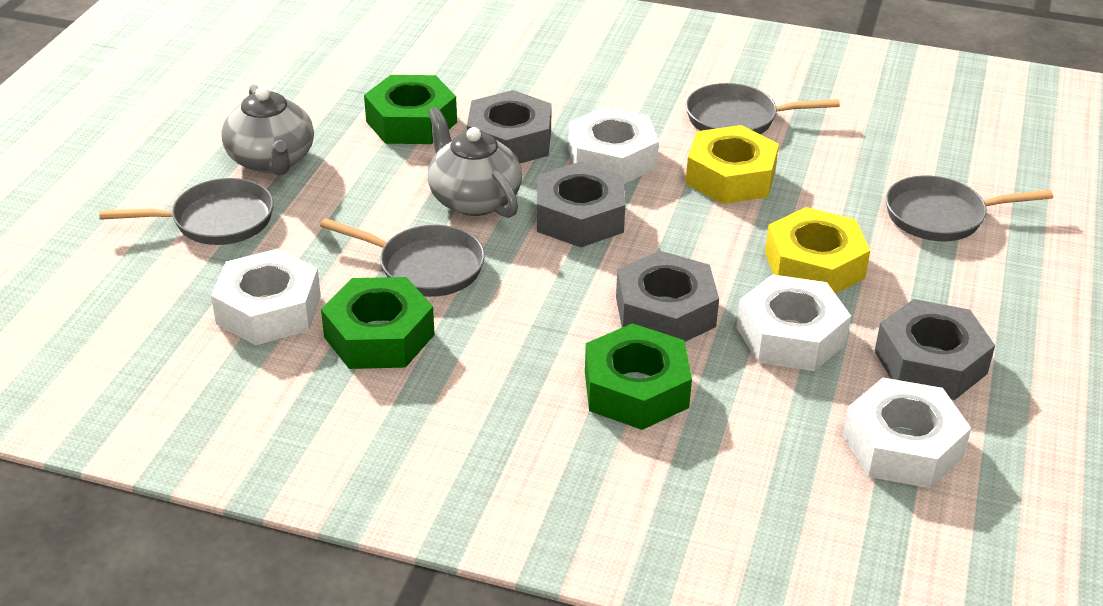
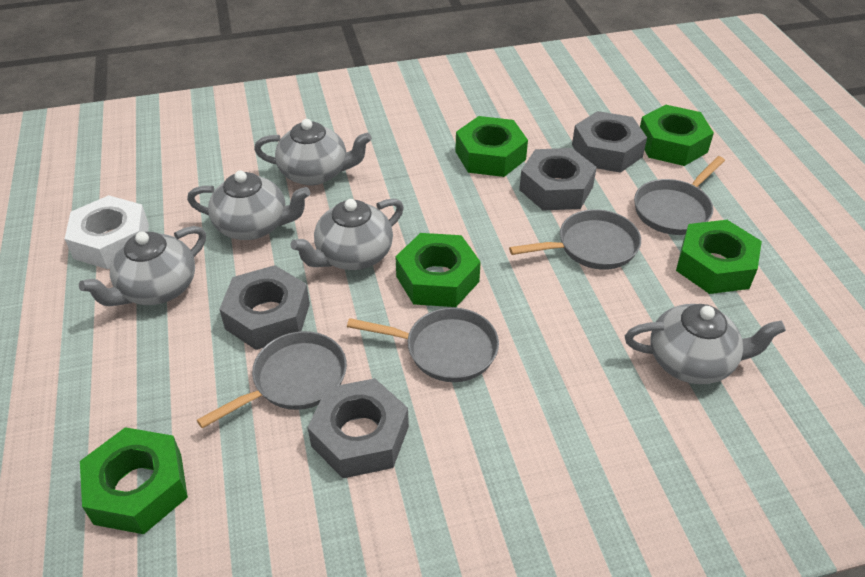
green nut: 3 -> 5
grey teapot: 2 -> 5
white nut: 4 -> 1
yellow nut: 2 -> 0

